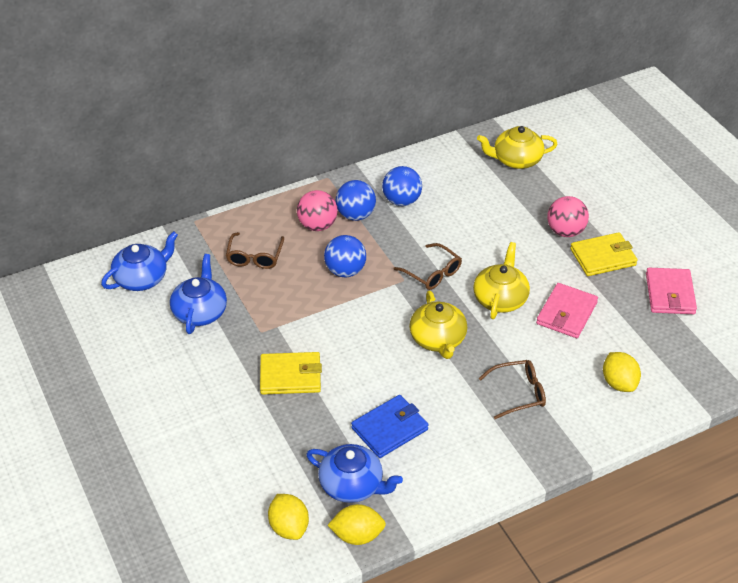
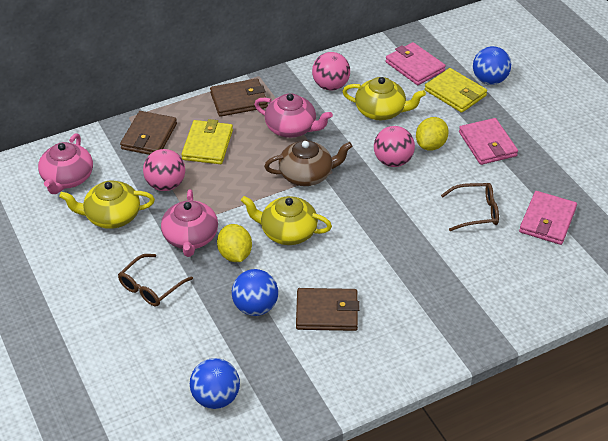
blue teapot: 3 -> 0
blue wallet: 1 -> 0
brown glasses: 3 -> 2
brown teapot: 0 -> 1
brown wallet: 0 -> 3
pink ball: 2 -> 3
pink teapot: 0 -> 3
pink wallet: 2 -> 3
yellow lemon: 3 -> 2

